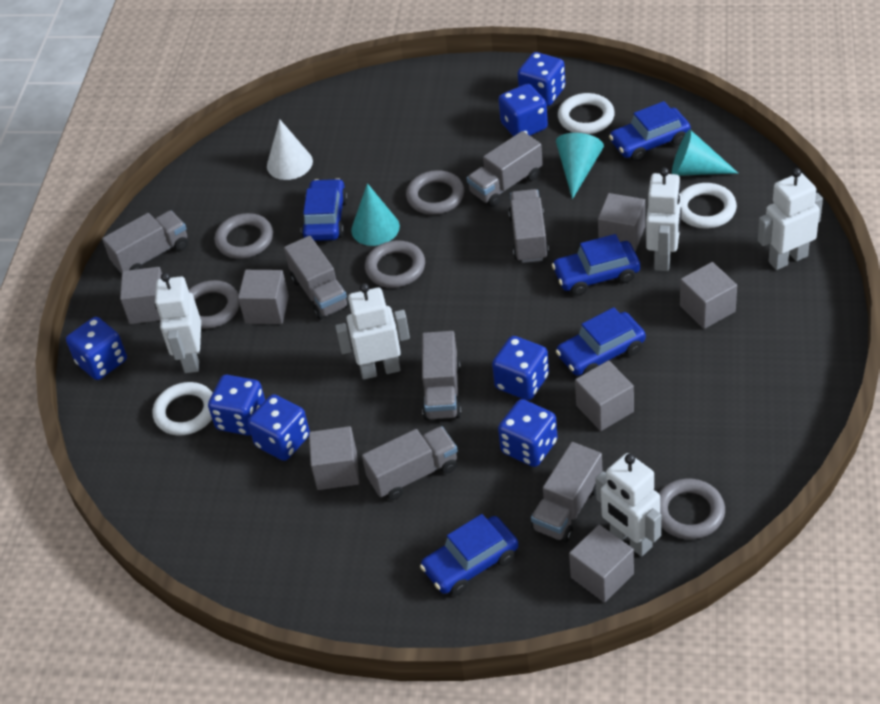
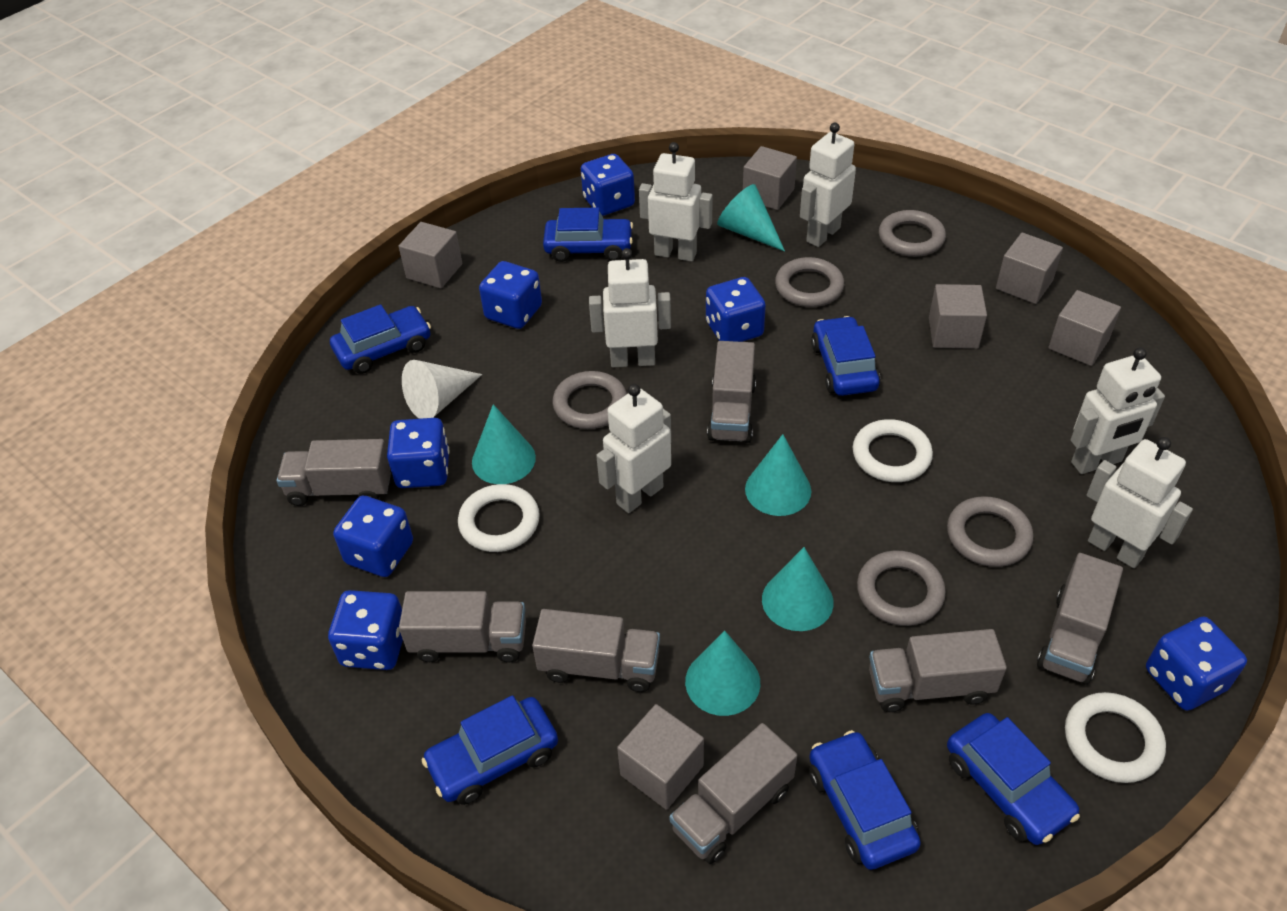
blue car: 5 -> 6
grey cube: 7 -> 6
turquoise cone: 3 -> 5
white robot: 5 -> 6

